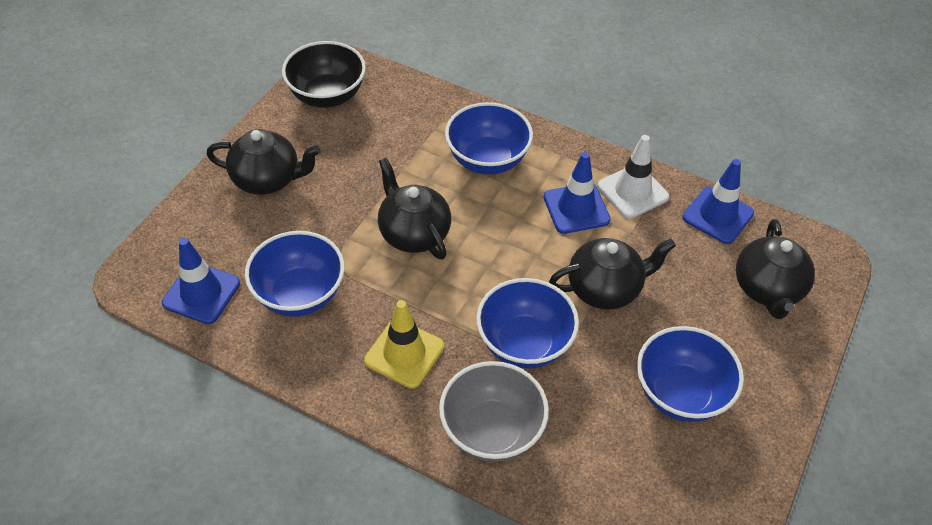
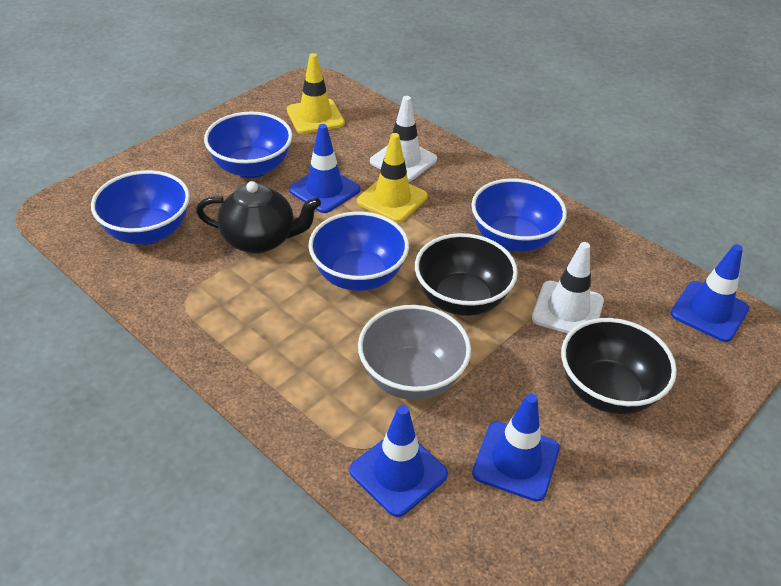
black bowl: 1 -> 2
black teapot: 4 -> 1
blue traffic cone: 3 -> 4
white traffic cone: 1 -> 2
yellow traffic cone: 1 -> 2

